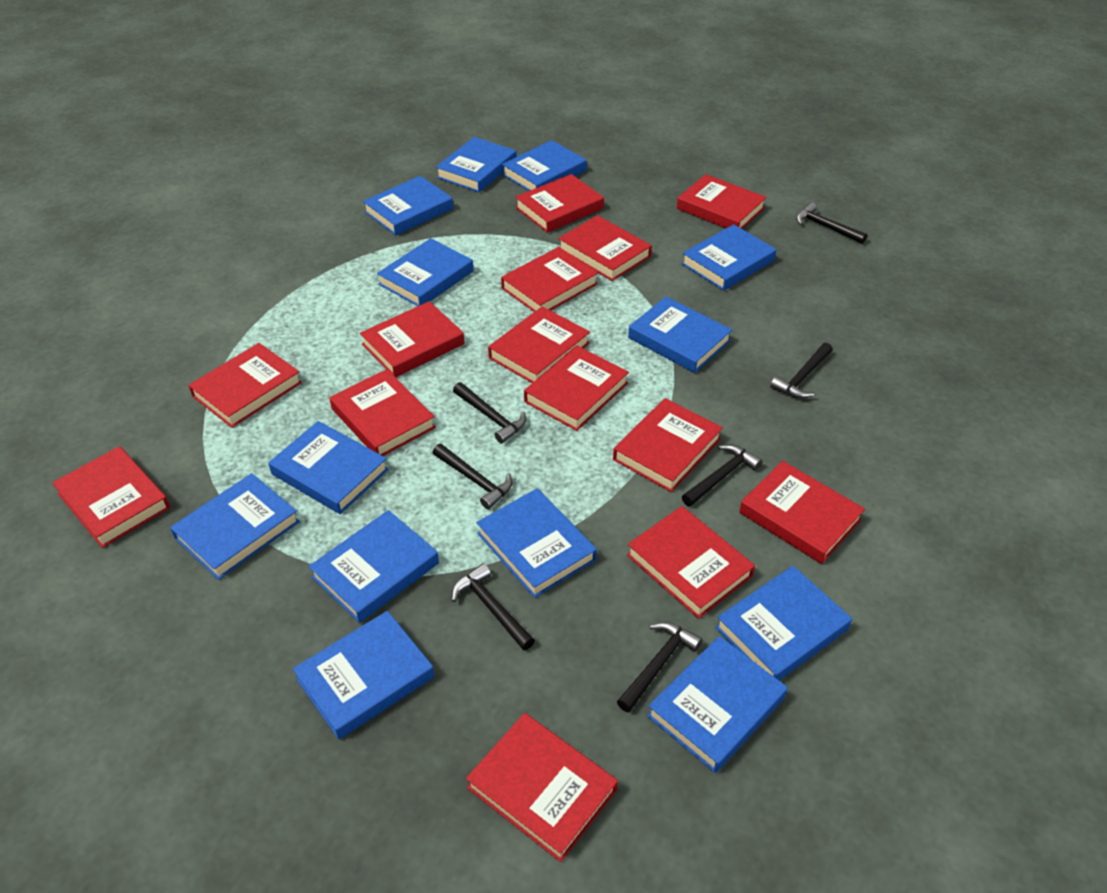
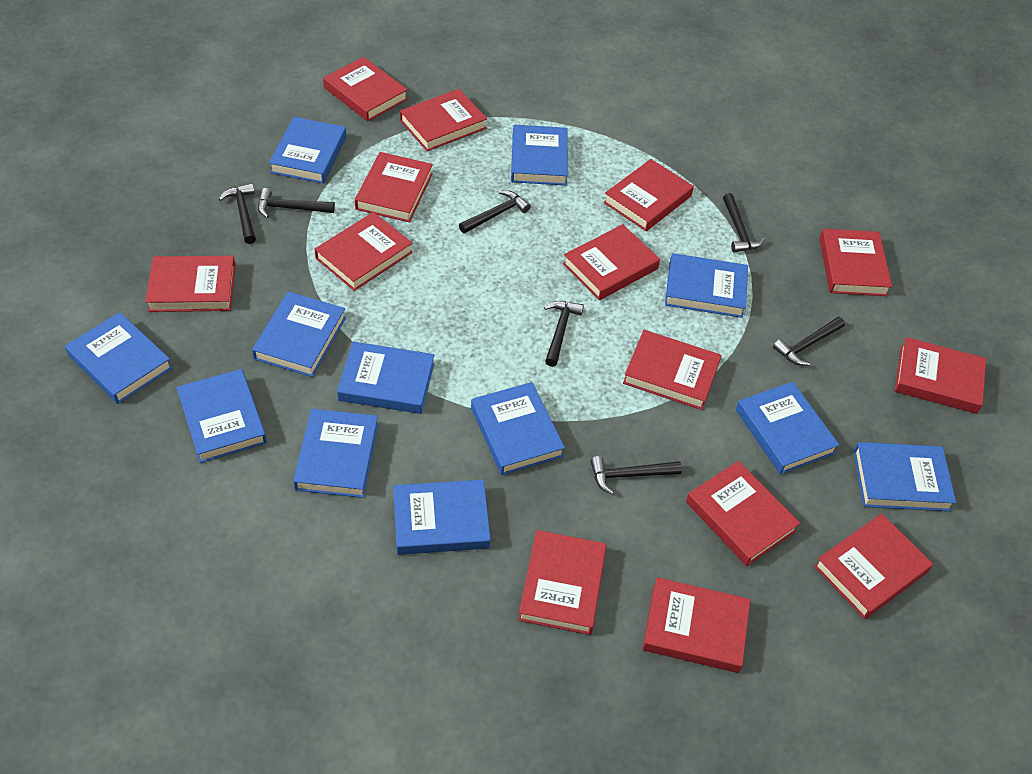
blue book: 13 -> 12

